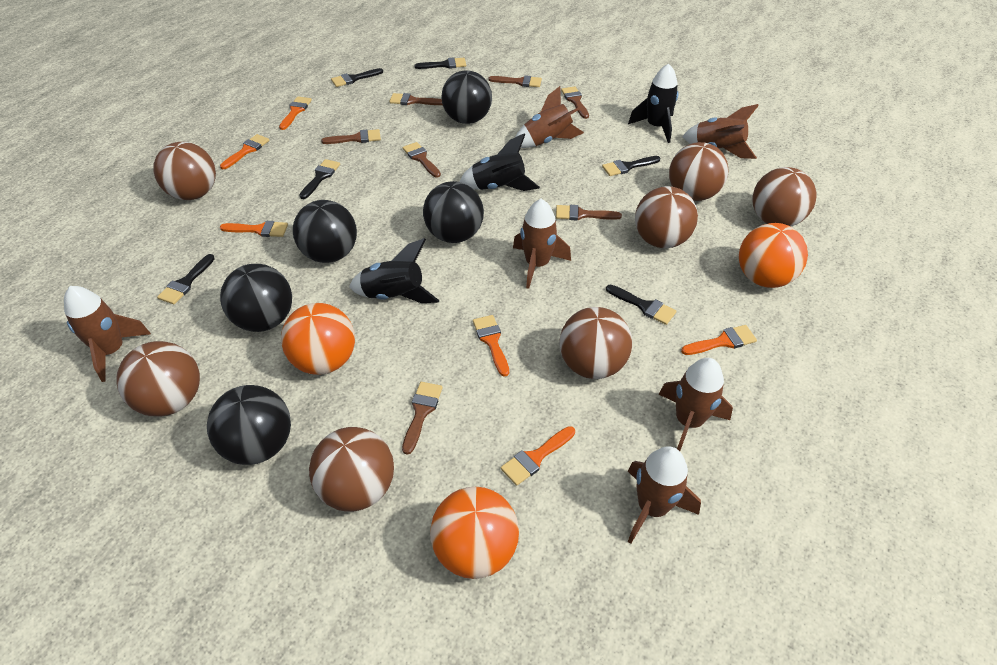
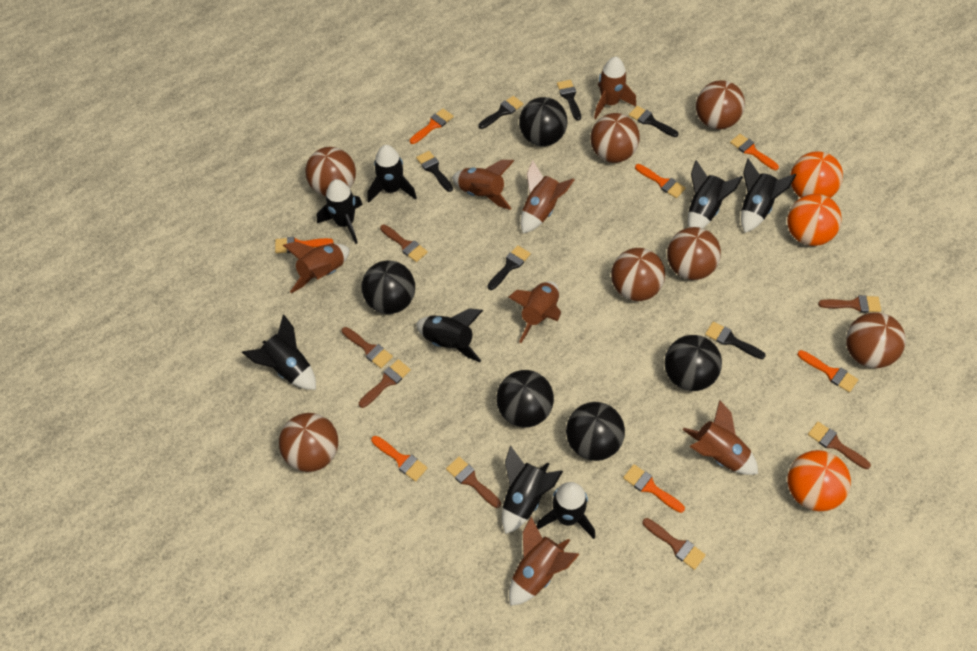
black rocket: 3 -> 8
brown rocket: 6 -> 7
orange brush: 6 -> 7

